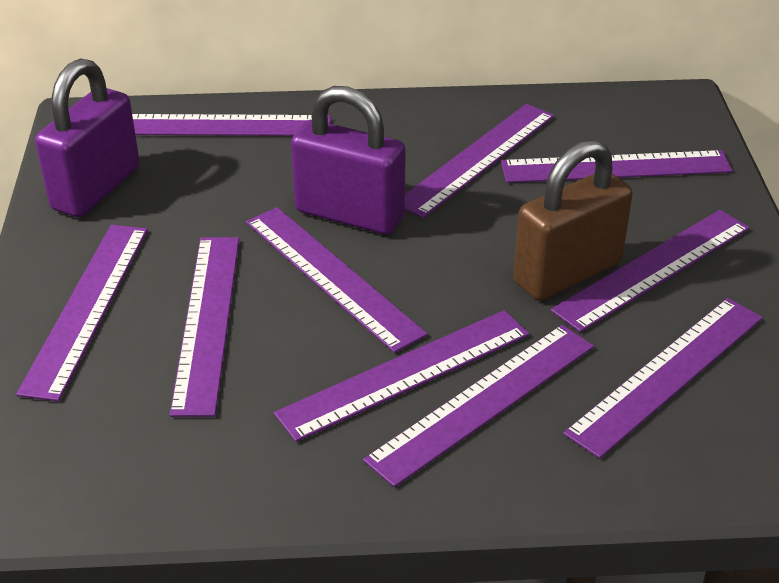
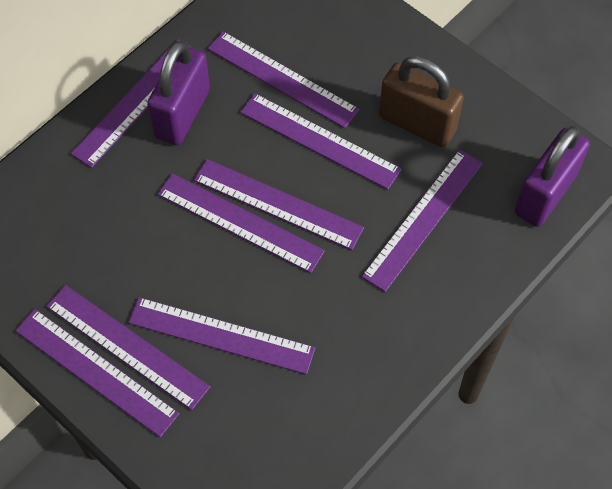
purple ruler: 10 -> 9

